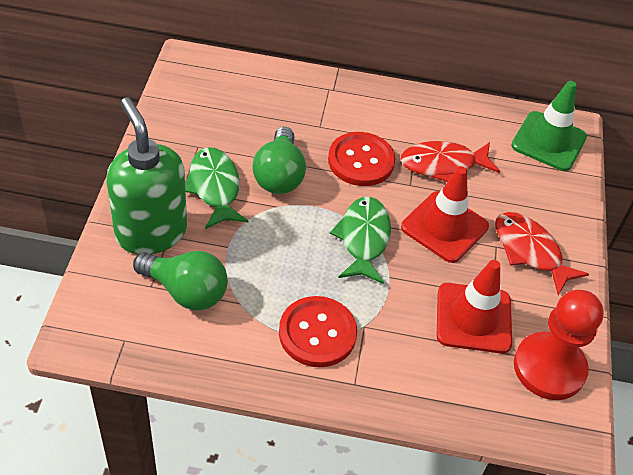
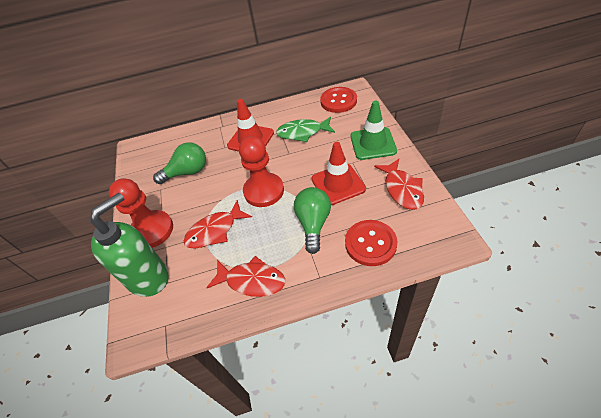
green fish: 2 -> 1
red fish: 2 -> 3
red pawn: 1 -> 2

